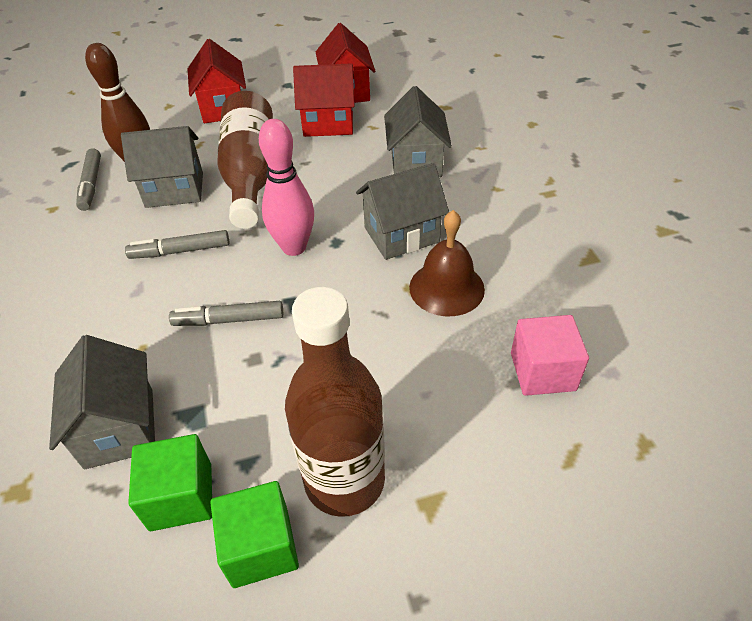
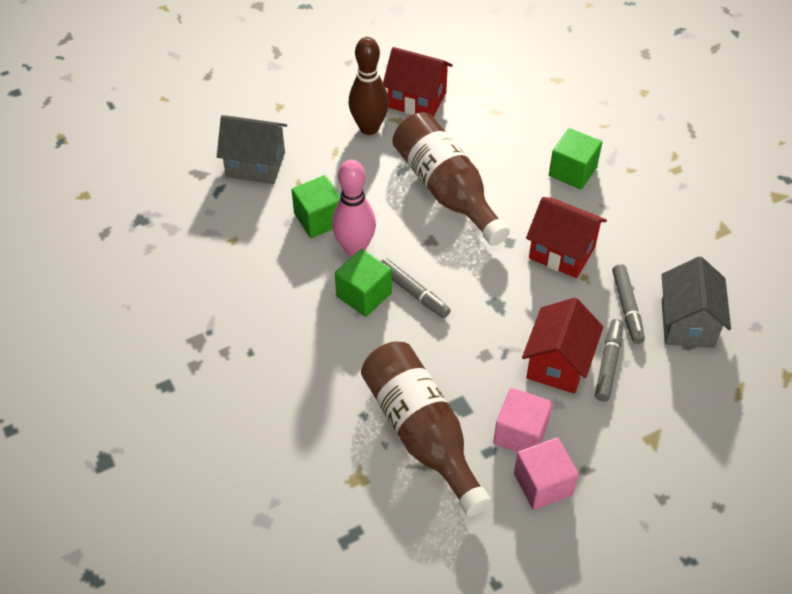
brown bell: 1 -> 0
green cube: 2 -> 3
grey house: 4 -> 2
pink cube: 1 -> 2

